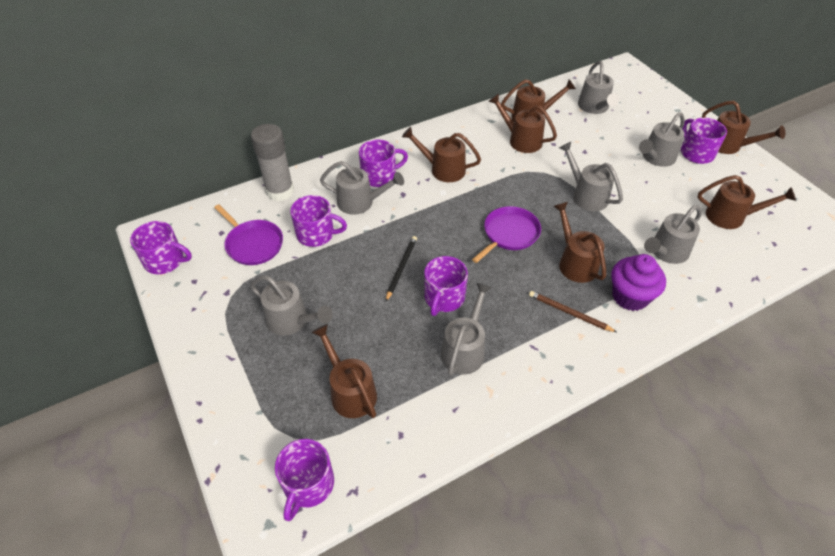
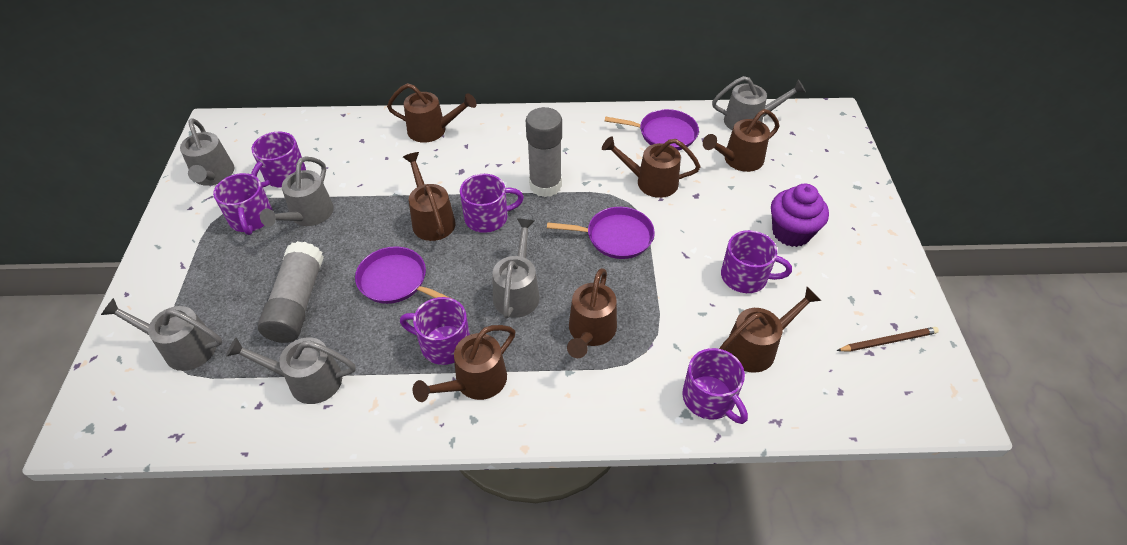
black pencil: 1 -> 0
grey glue stick: 1 -> 2
grey watering can: 7 -> 6
purple pan: 2 -> 3

